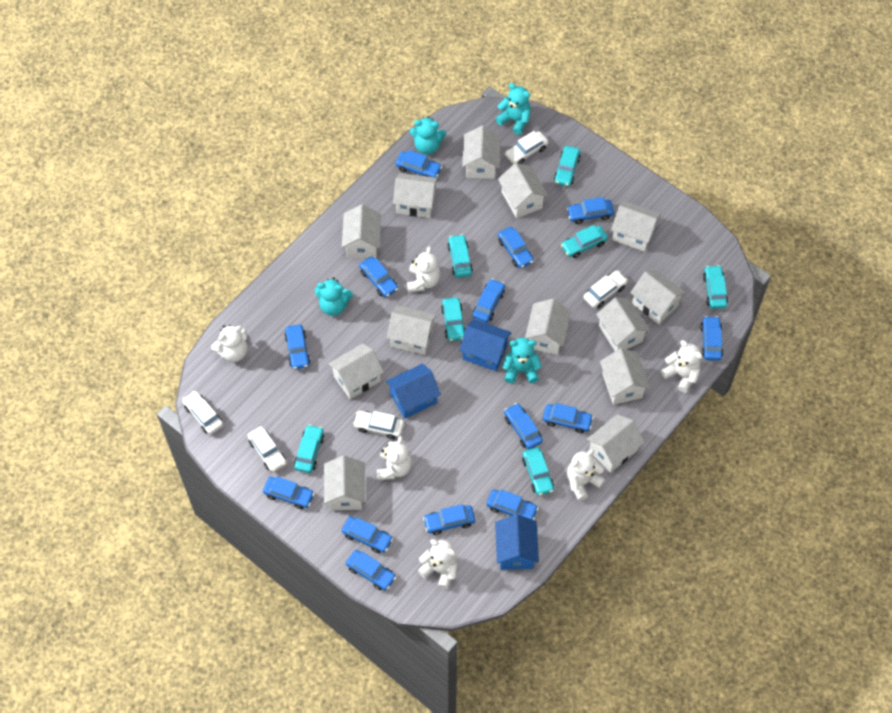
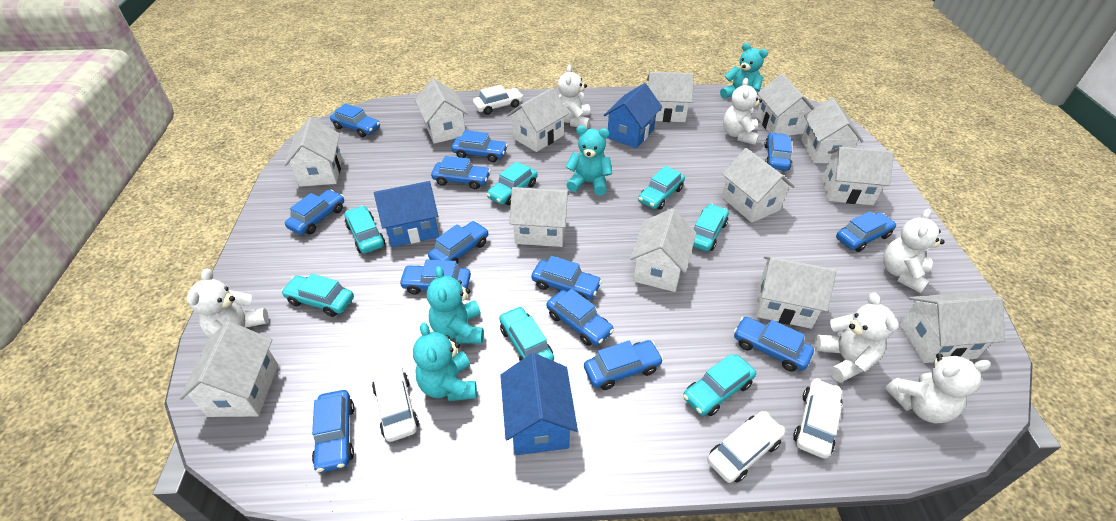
blue car: 14 -> 13
white car: 5 -> 4

